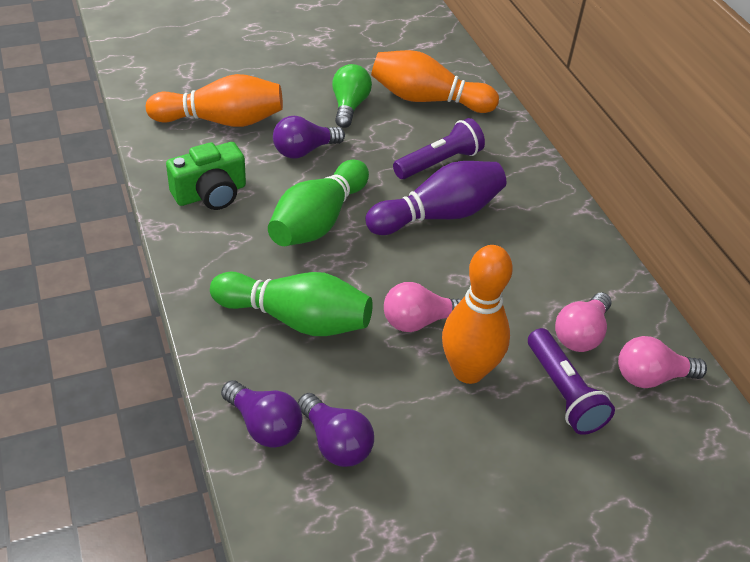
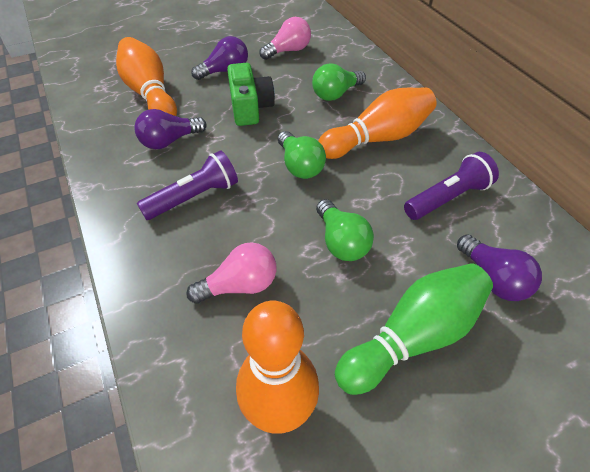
green bowling pin: 2 -> 1
green light bulb: 1 -> 3
pink light bulb: 3 -> 2
purple bowling pin: 1 -> 0

